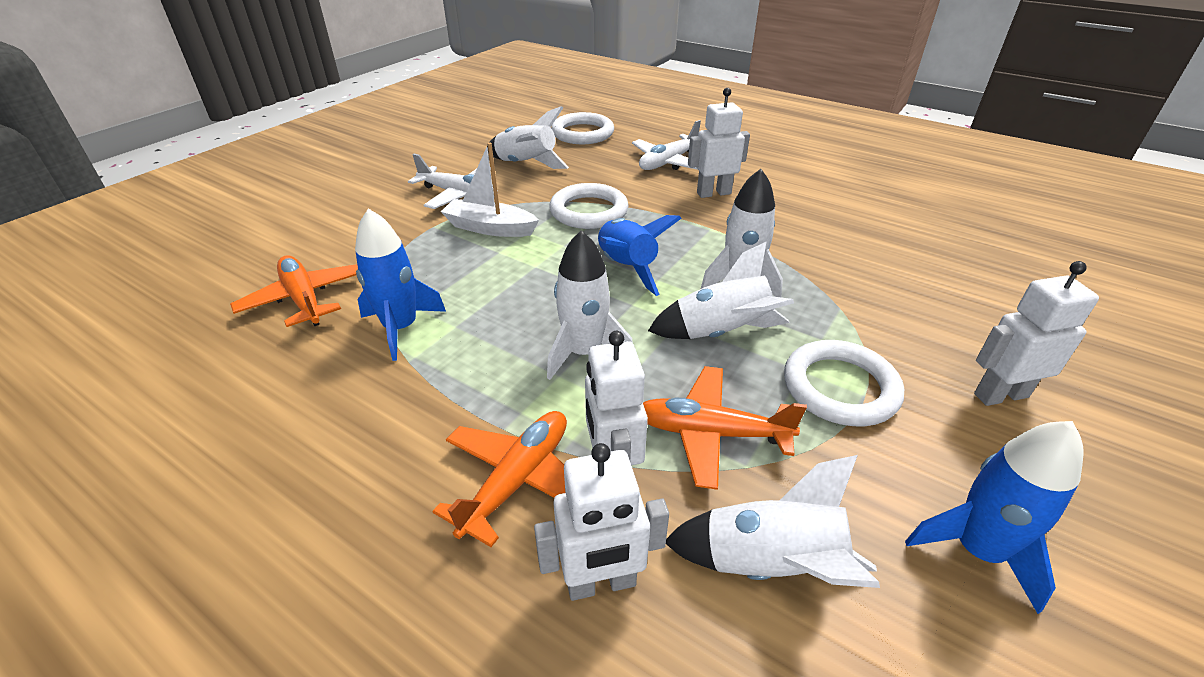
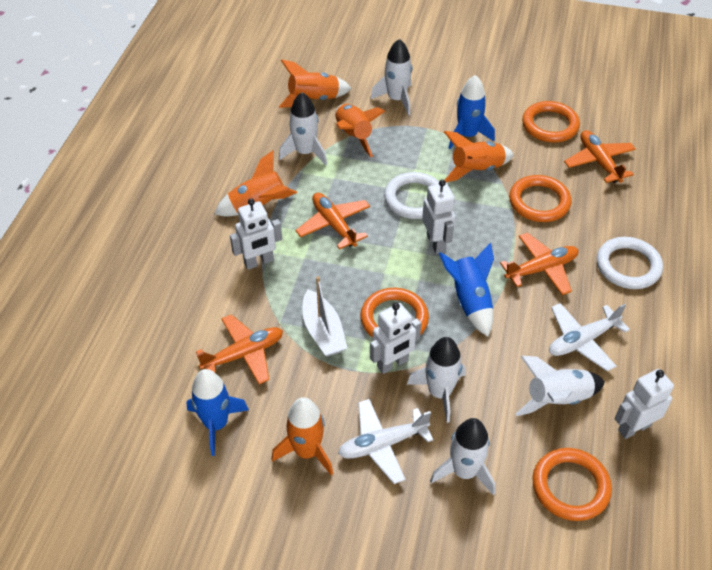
orange plane: 3 -> 4
orange ring: 0 -> 4
orange rocket: 0 -> 5
white ring: 3 -> 2

